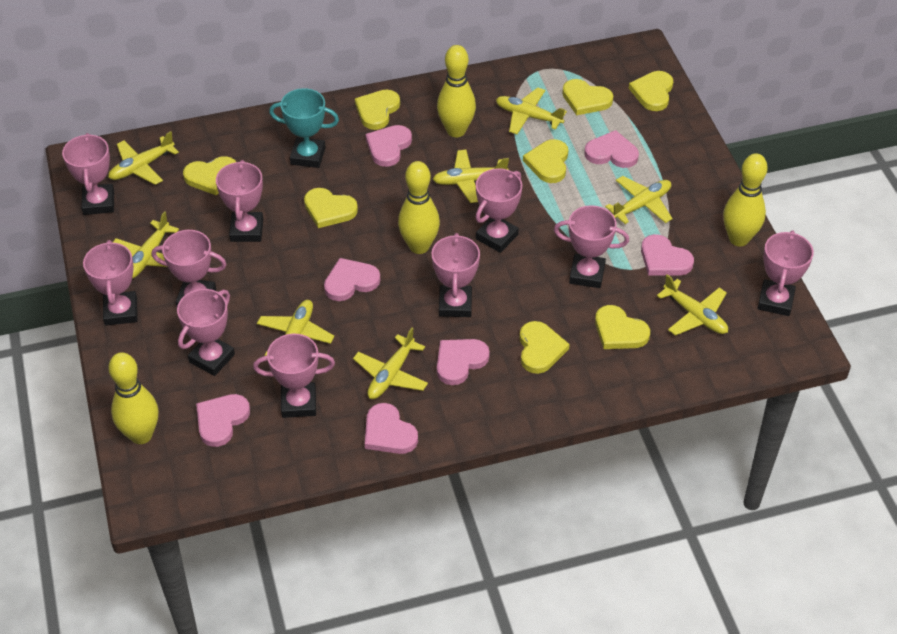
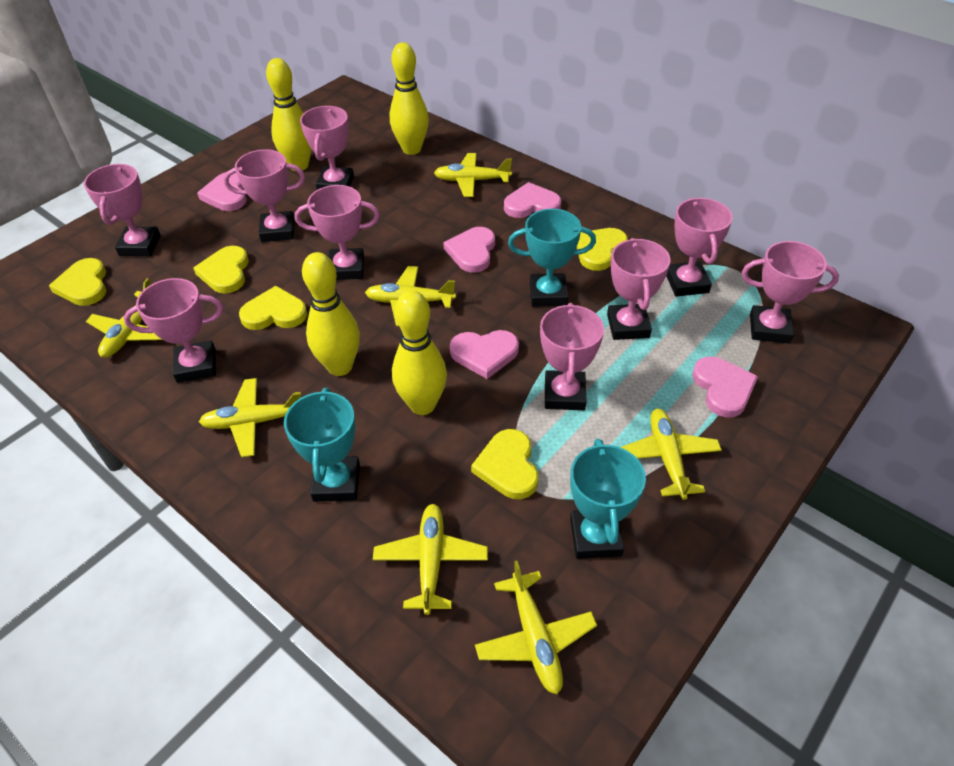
pink heart: 7 -> 5
pink trophy: 10 -> 9
turquoise trophy: 1 -> 3
yellow heart: 8 -> 5
yellow plane: 8 -> 7

